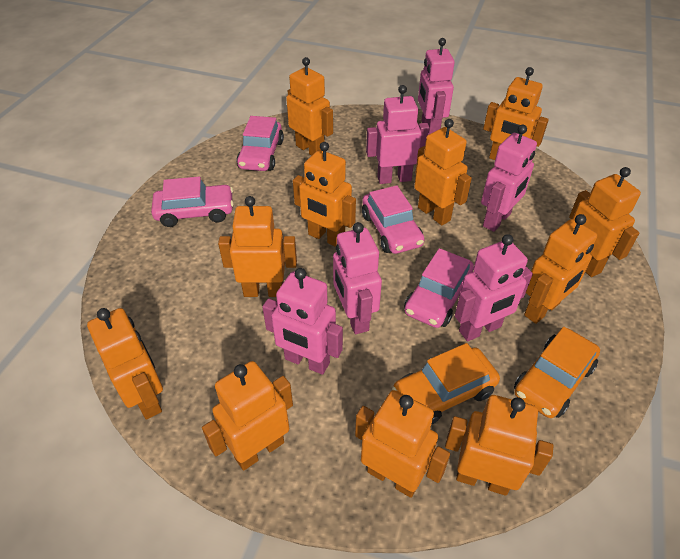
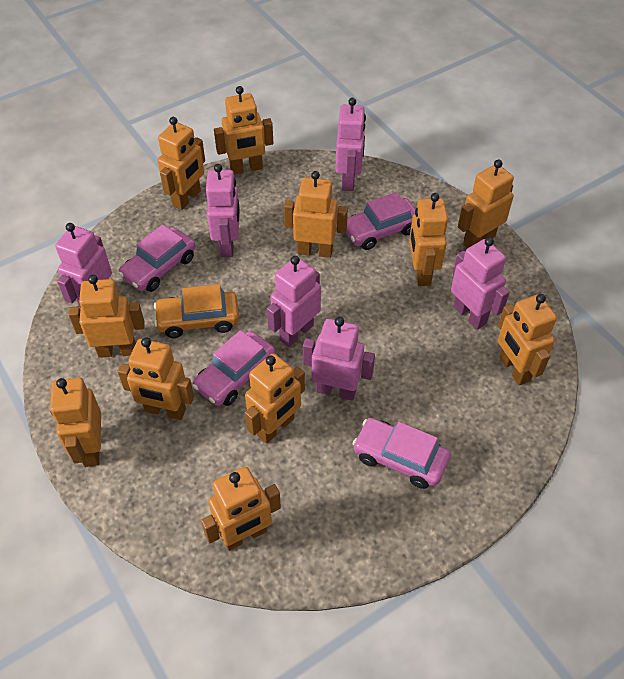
orange car: 2 -> 1

